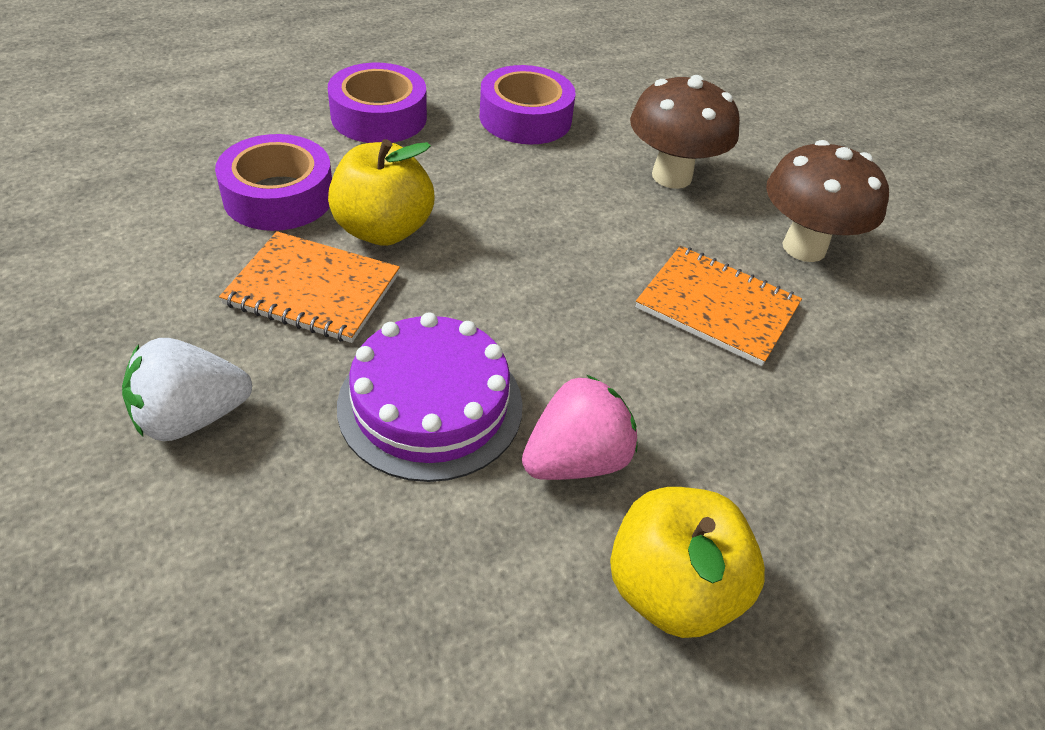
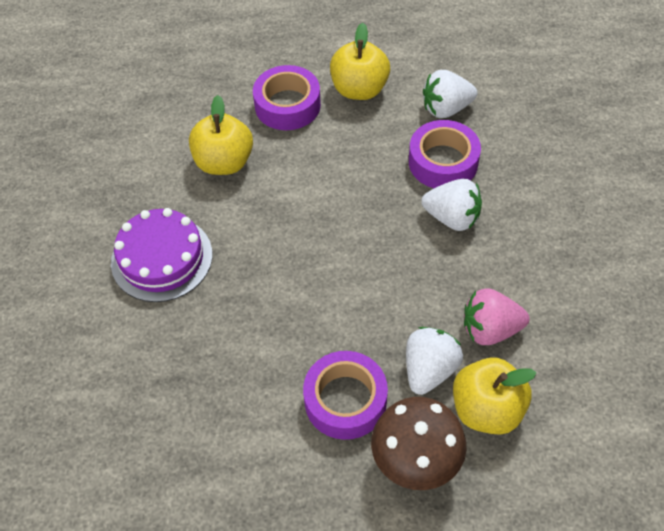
brown mushroom: 2 -> 1
orange notebook: 2 -> 0
white strawberry: 1 -> 3
yellow apple: 2 -> 3

